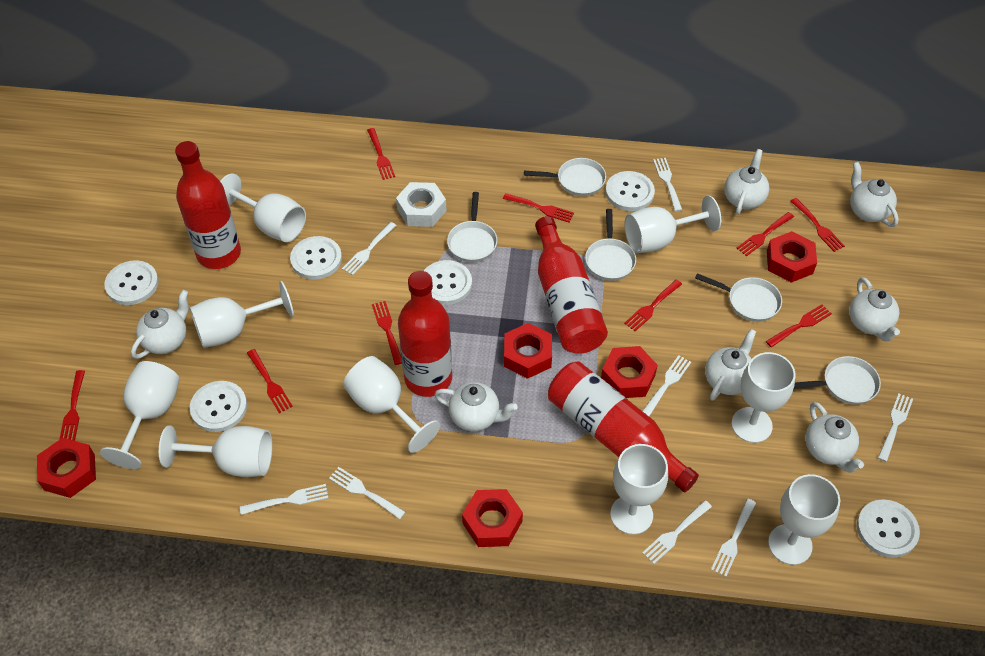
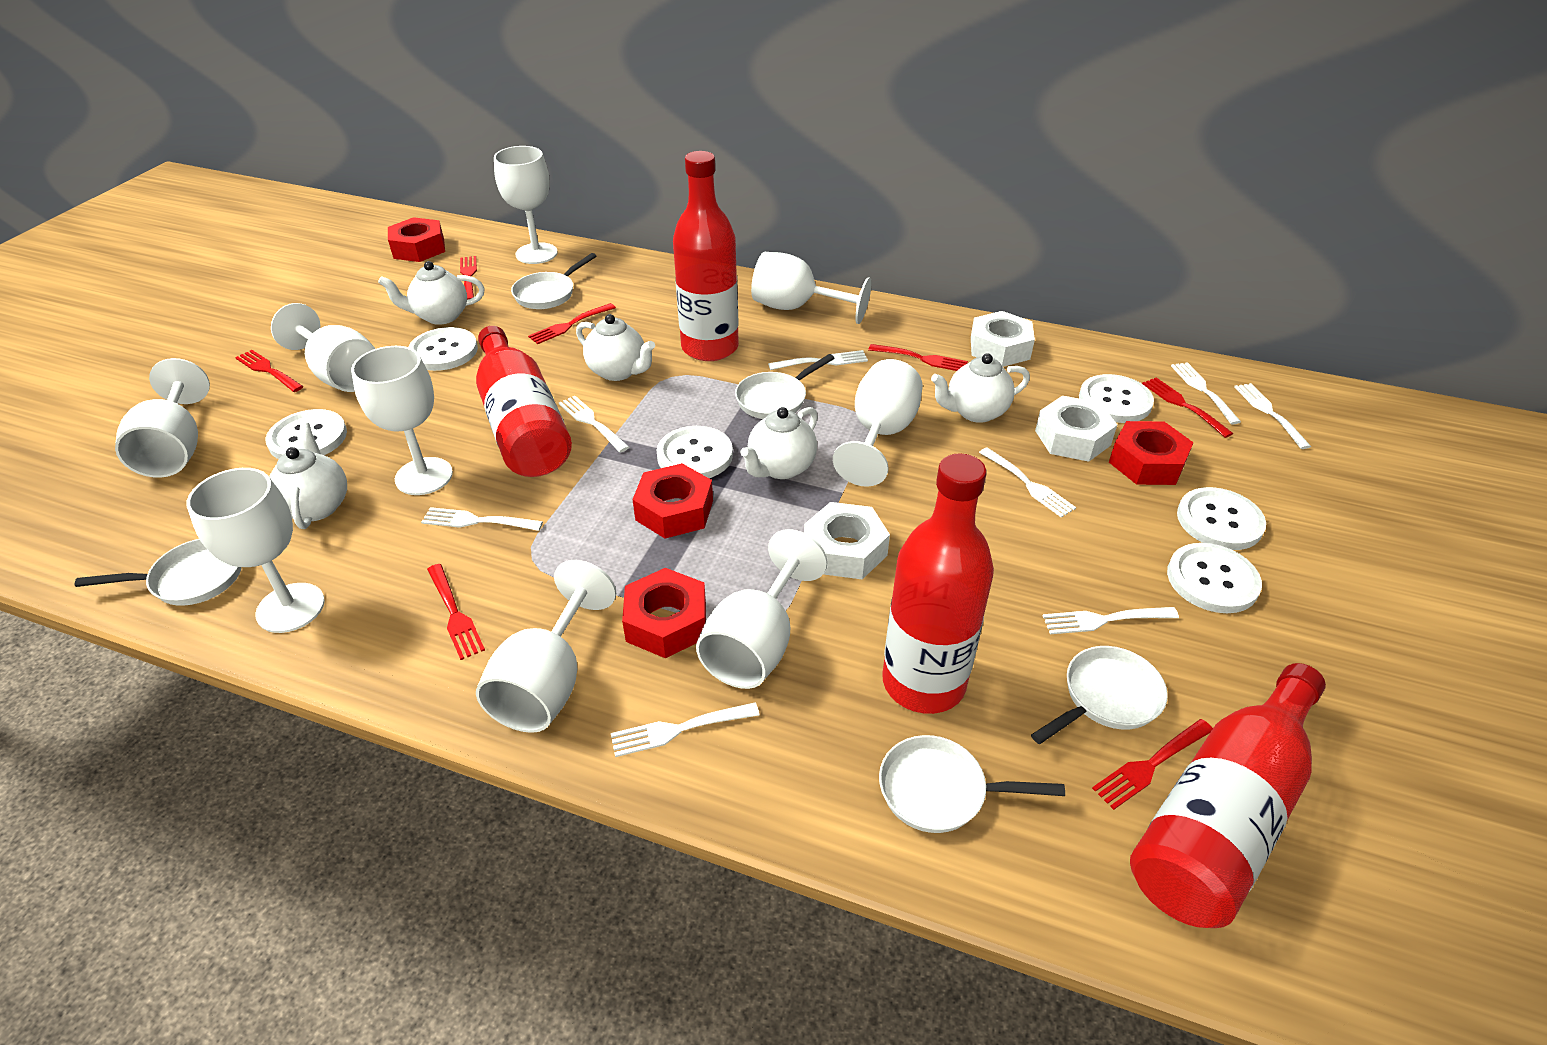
red fork: 9 -> 7
red nut: 5 -> 4
white nut: 1 -> 3
white teapot: 7 -> 5

